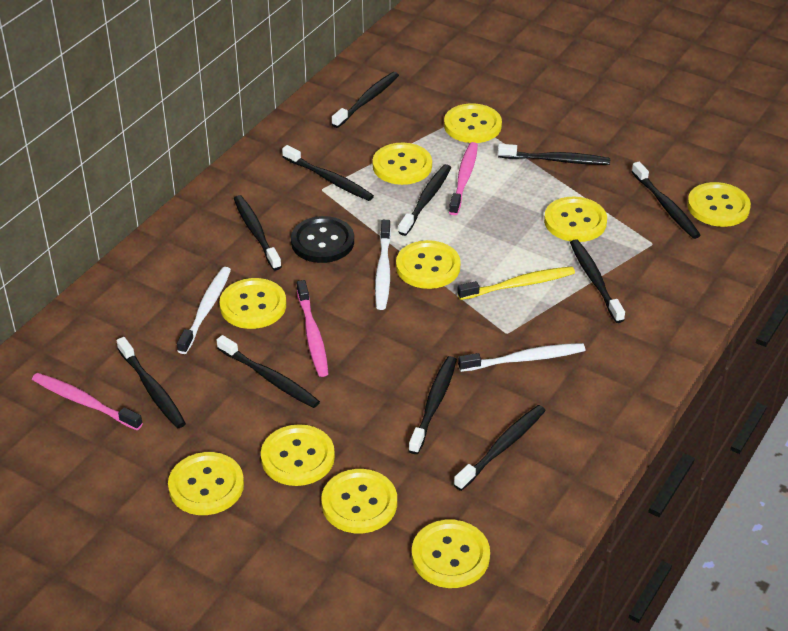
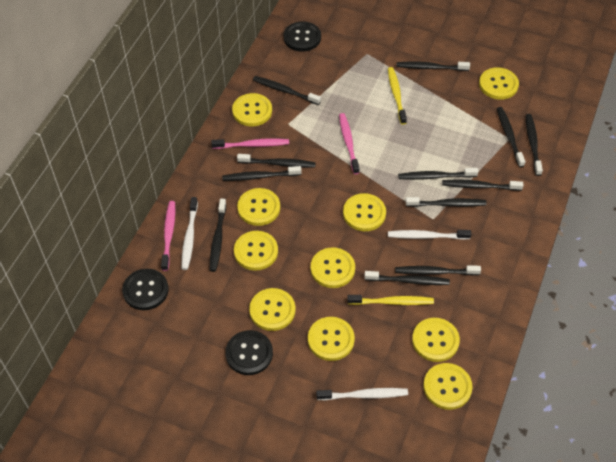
black button: 1 -> 3
black toothbrush: 11 -> 12
yellow toothbrush: 1 -> 2

